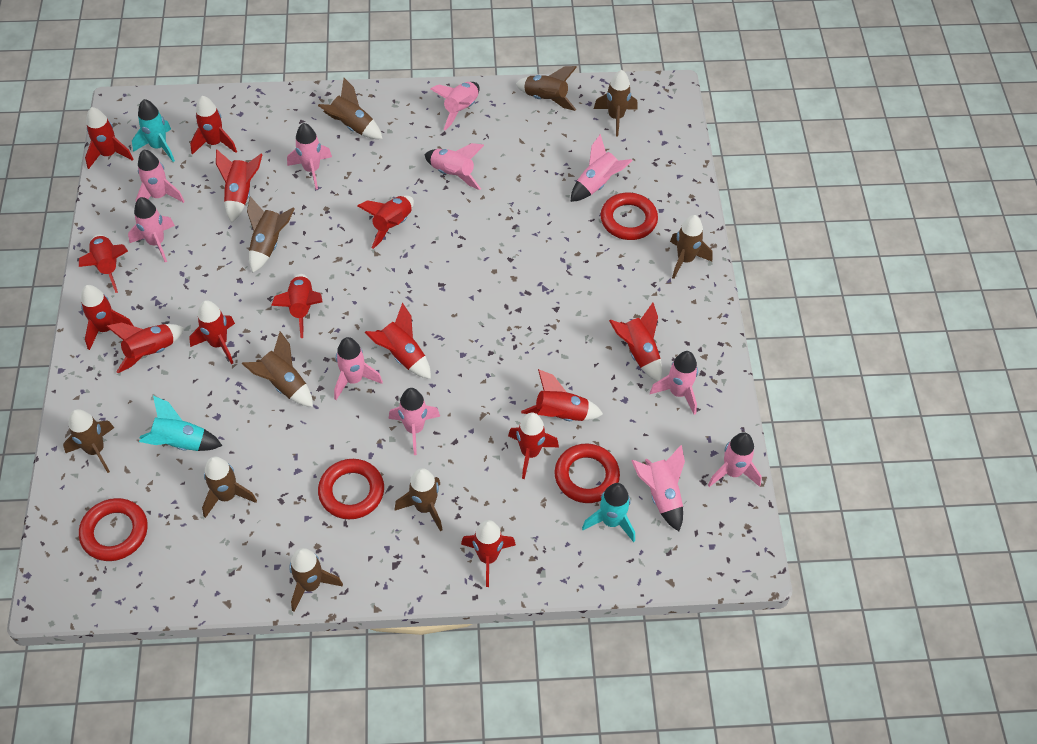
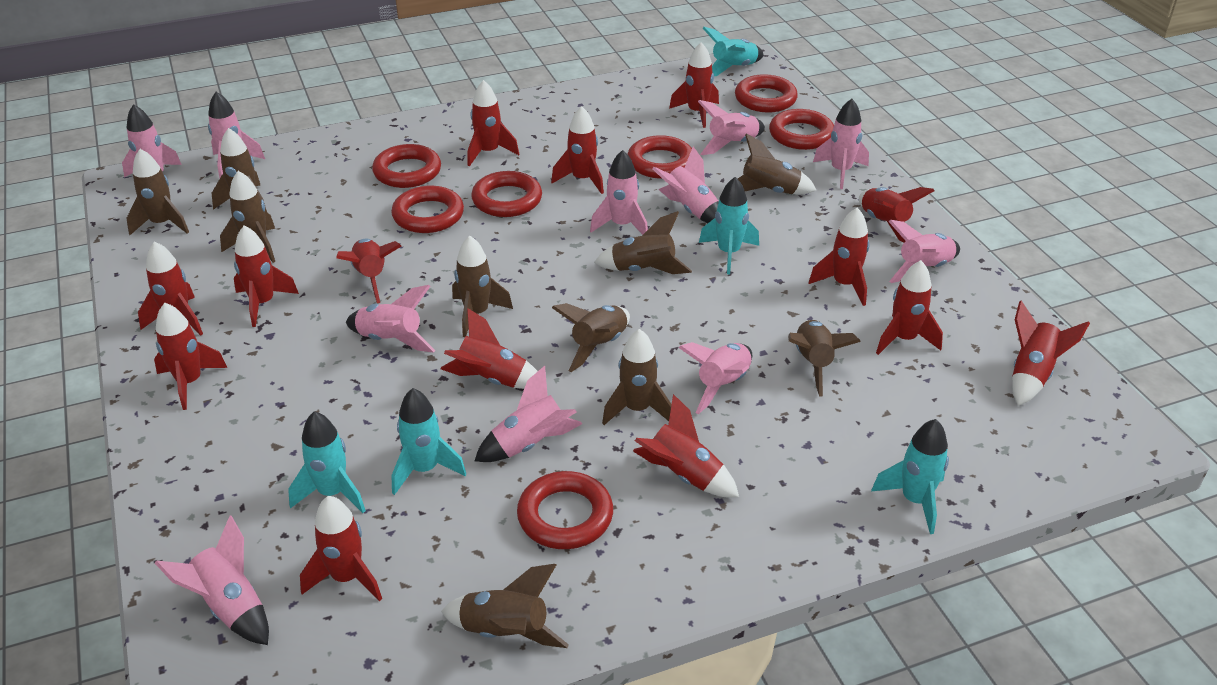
red ring: 4 -> 7
turquoise rocket: 3 -> 5

